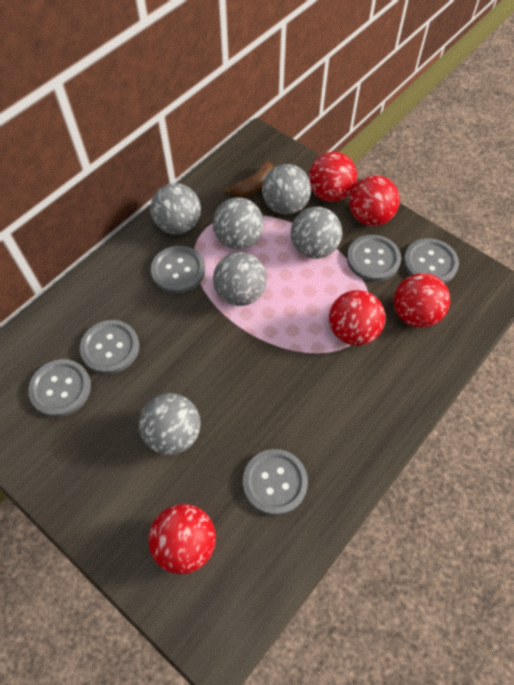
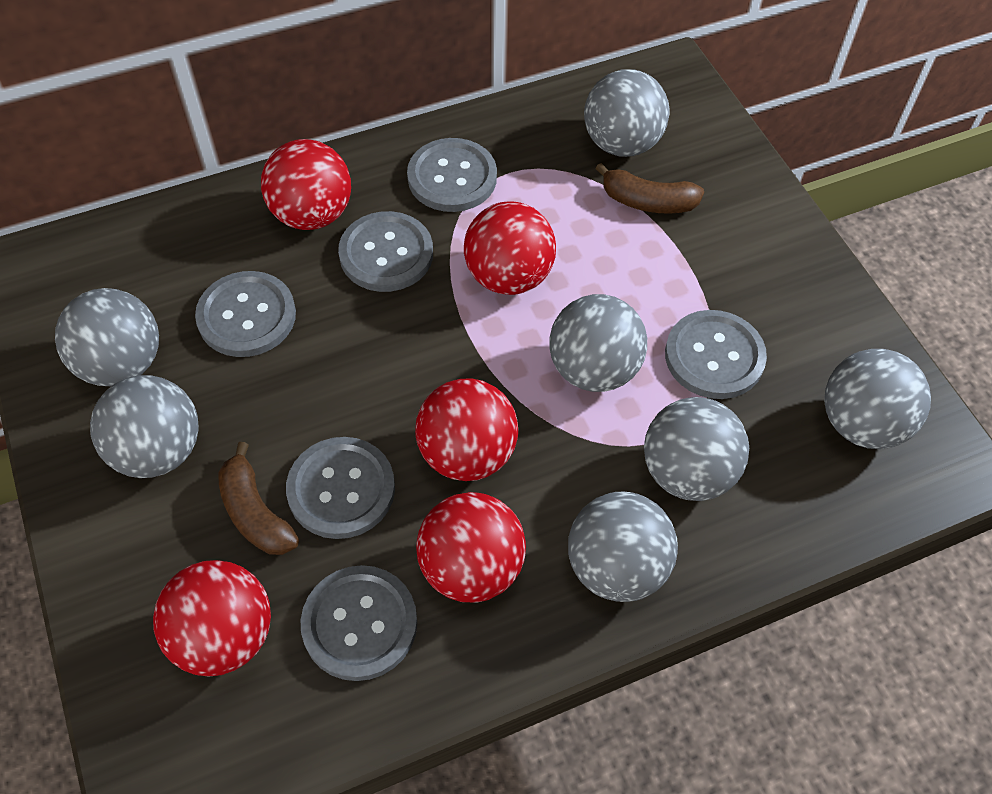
brown banana: 1 -> 2
grey ball: 6 -> 7

